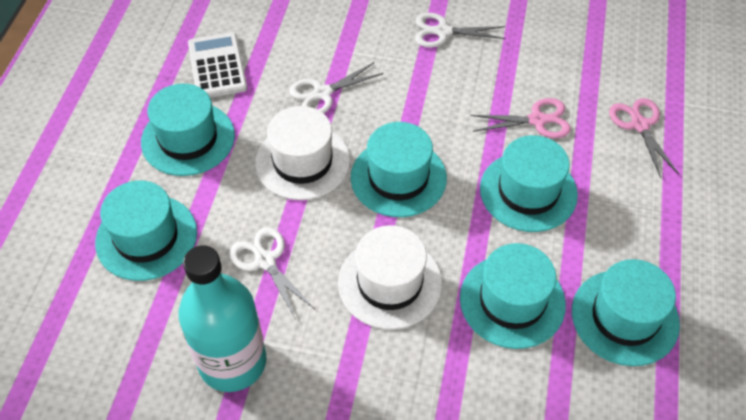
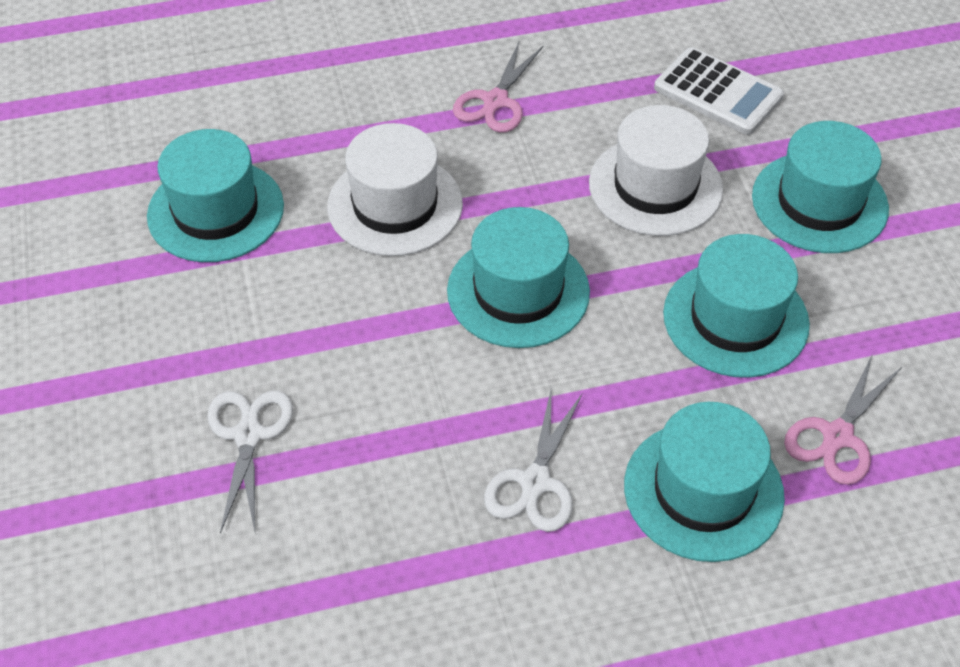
turquoise bottle: 1 -> 0
turquoise hat: 6 -> 5
white scissors: 3 -> 2

